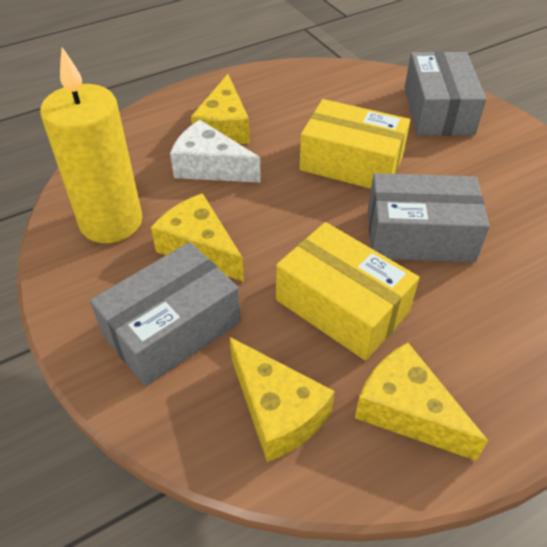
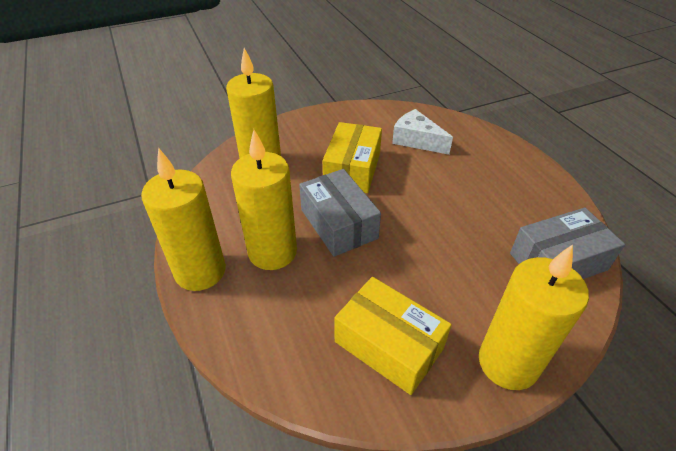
grey box: 3 -> 2
yellow candle: 1 -> 4
yellow cheese: 4 -> 0

